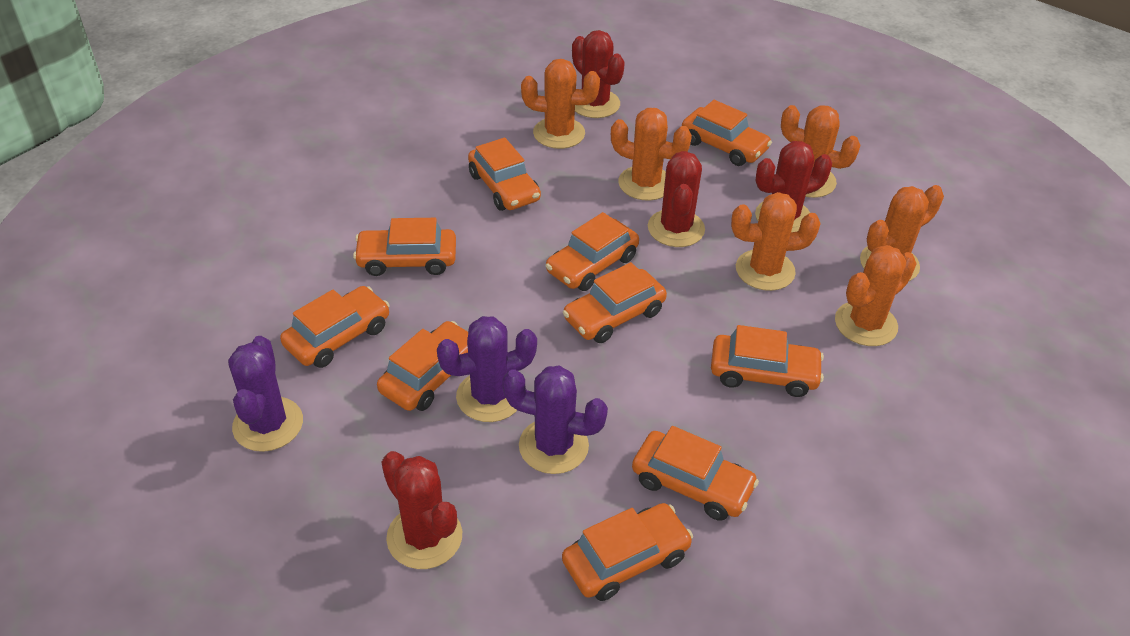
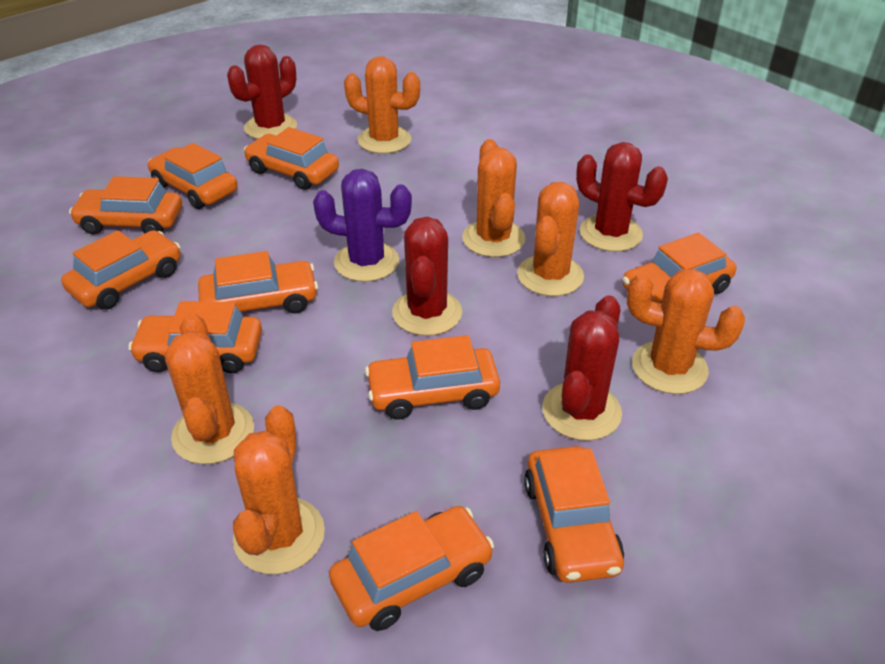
purple cactus: 3 -> 1

